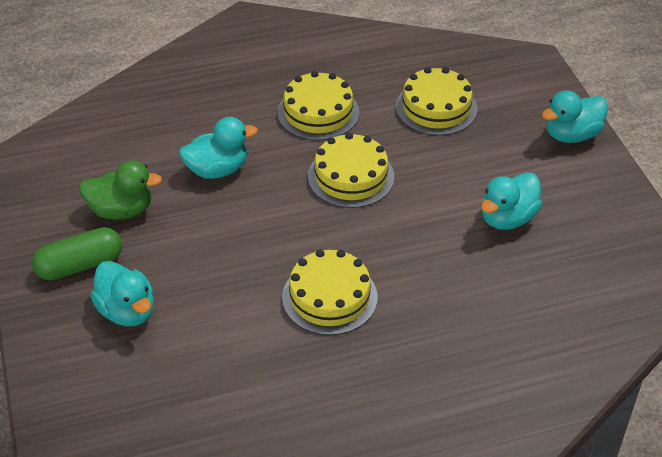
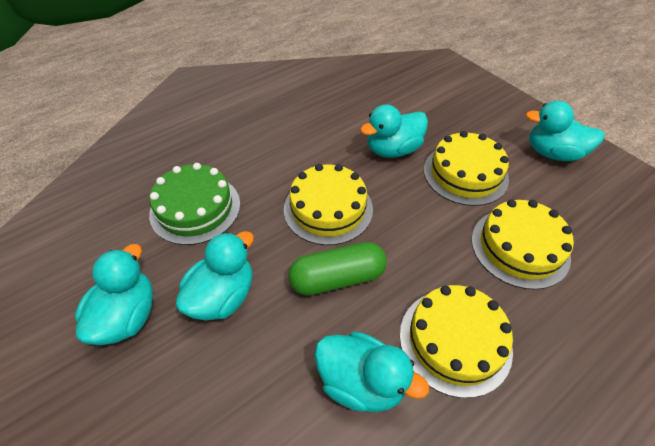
green cake: 0 -> 1
green duck: 1 -> 0
turquoise duck: 4 -> 5

